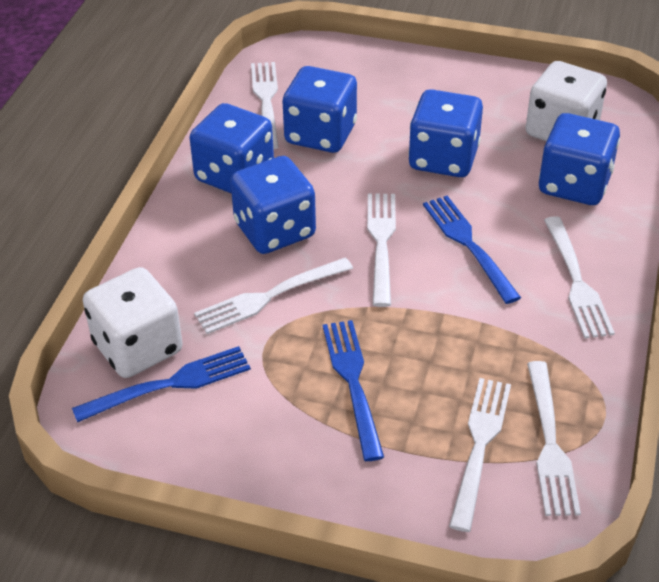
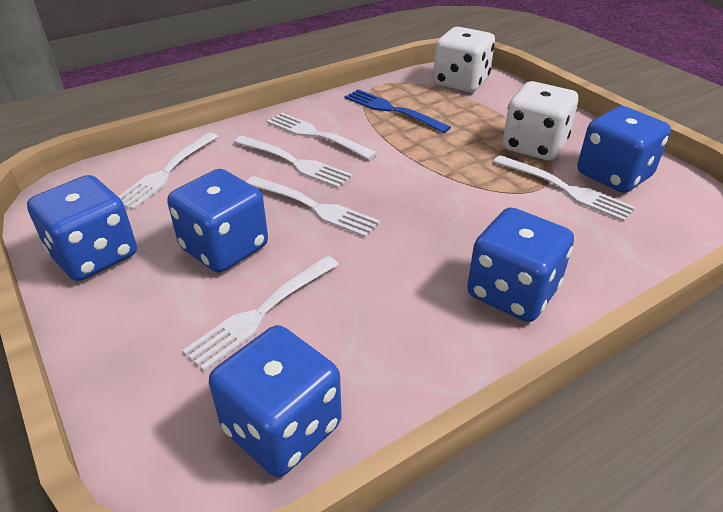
blue fork: 3 -> 1

